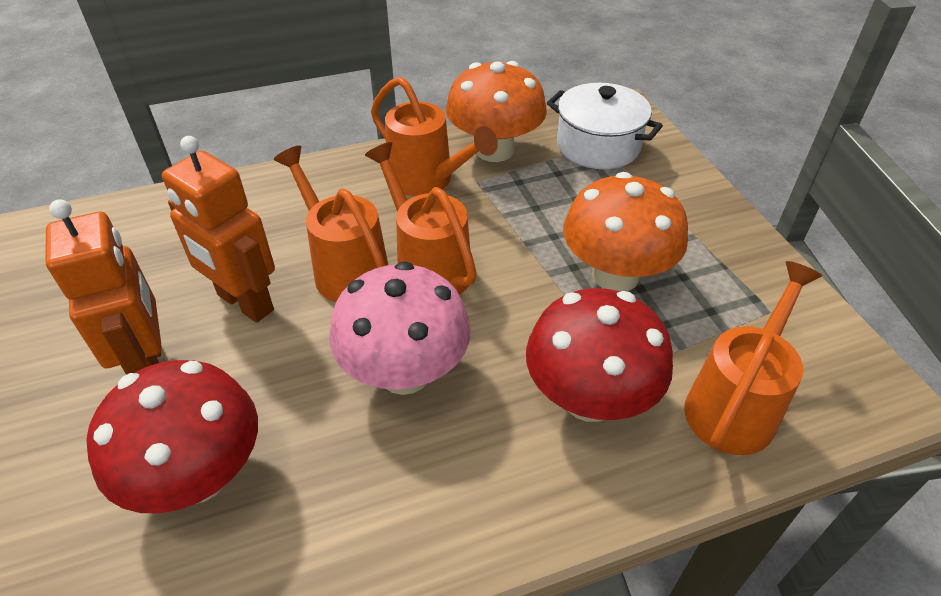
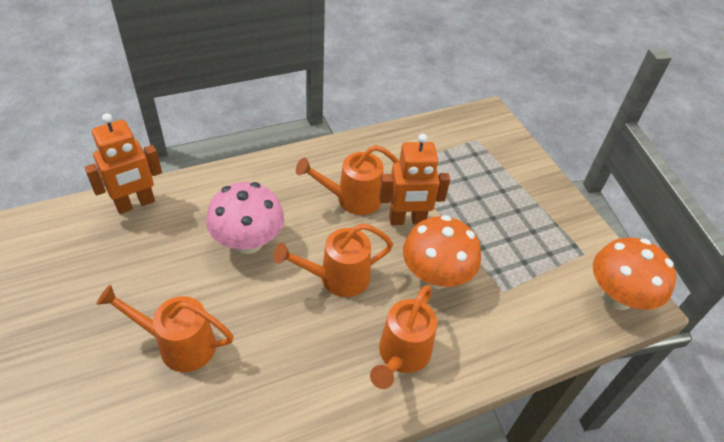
red mushroom: 2 -> 0
white pot: 1 -> 0

